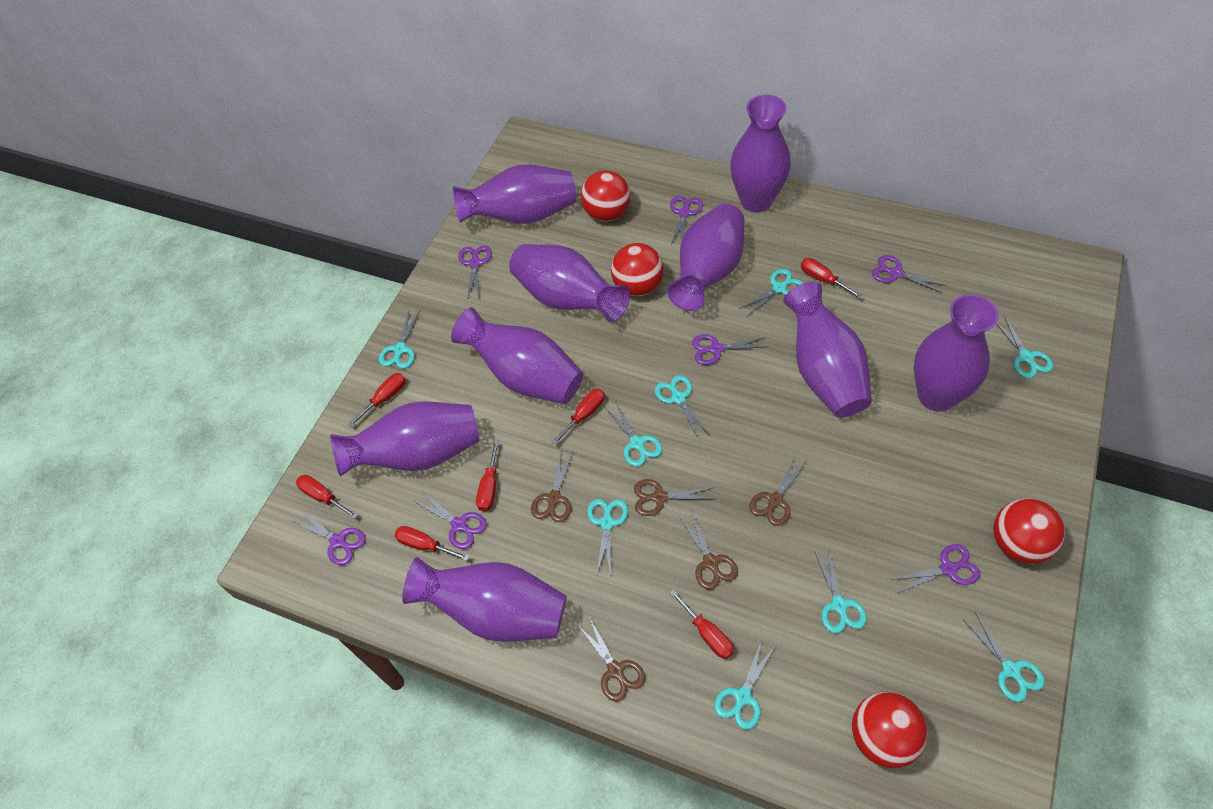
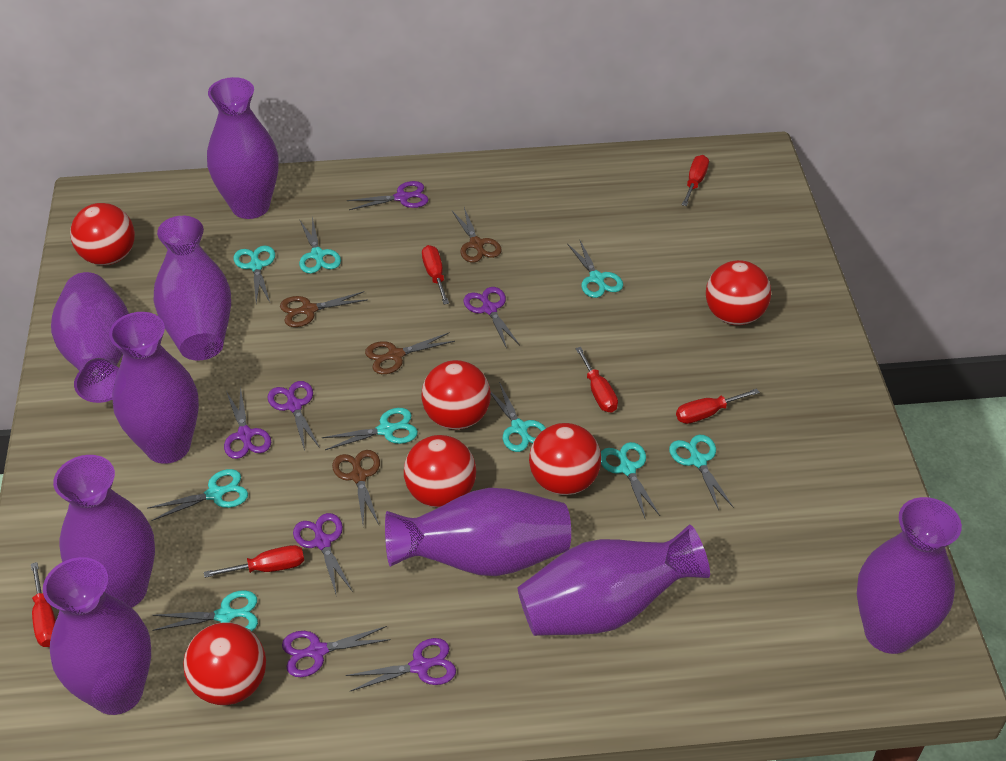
brown scissors: 5 -> 4
red ball: 4 -> 6
red screwdriver: 7 -> 6

